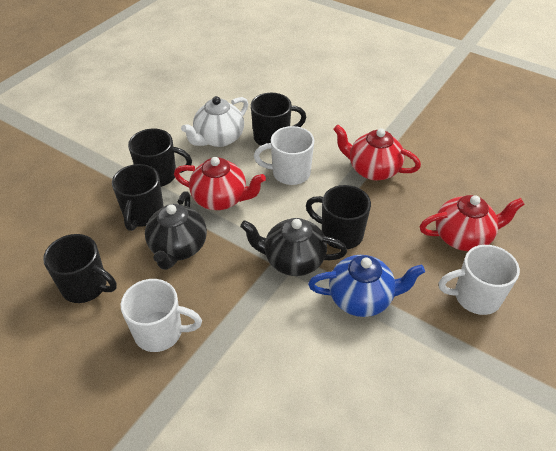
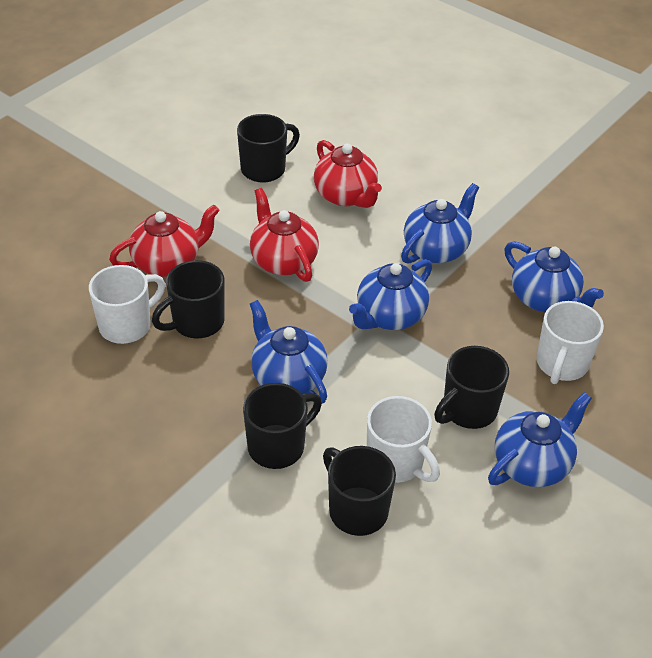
black teapot: 2 -> 0
blue teapot: 1 -> 5
white teapot: 1 -> 0

